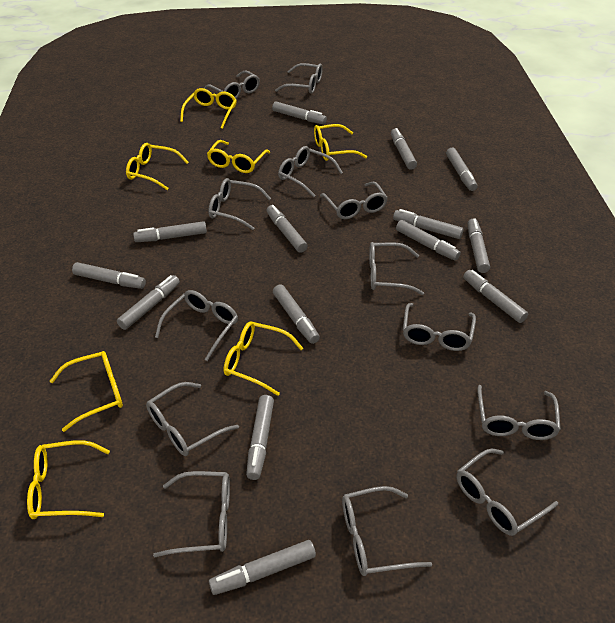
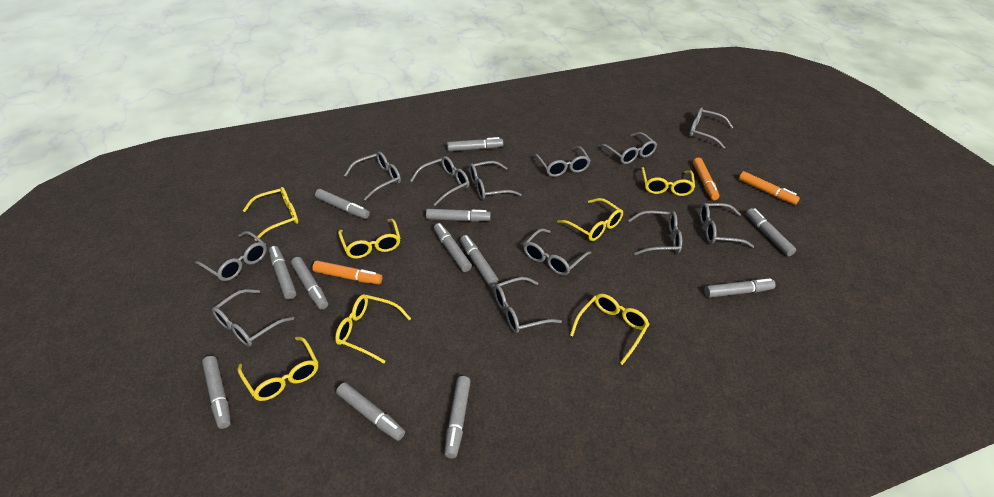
grey glasses: 13 -> 12
grey marker: 14 -> 12
orange marker: 0 -> 3

